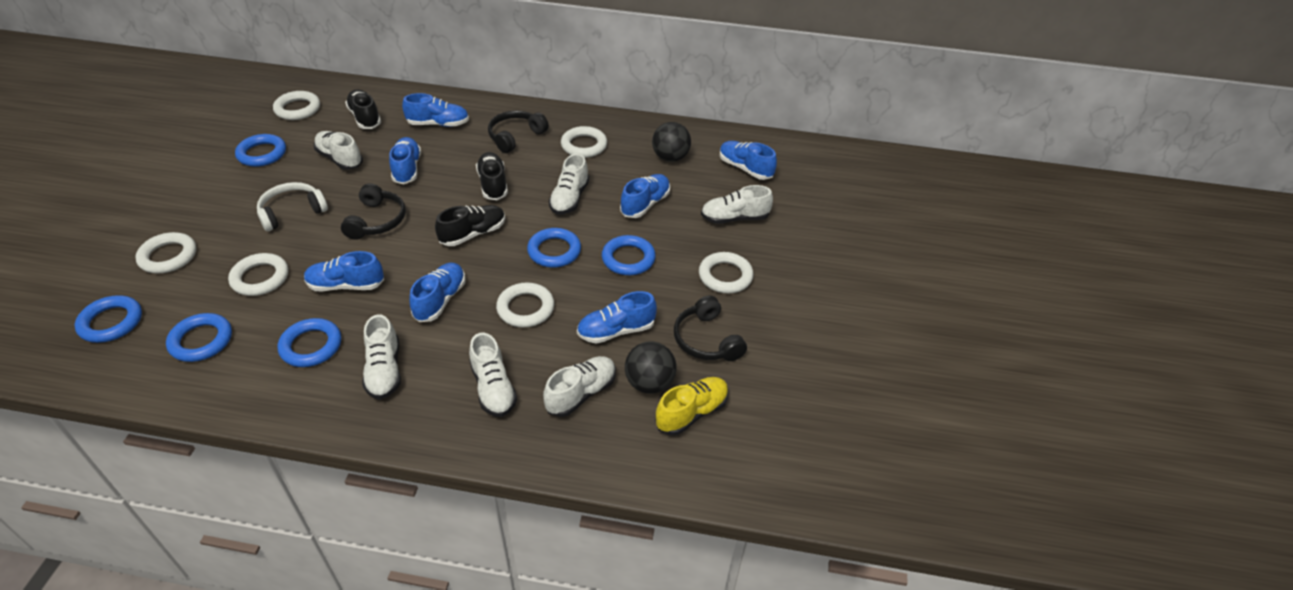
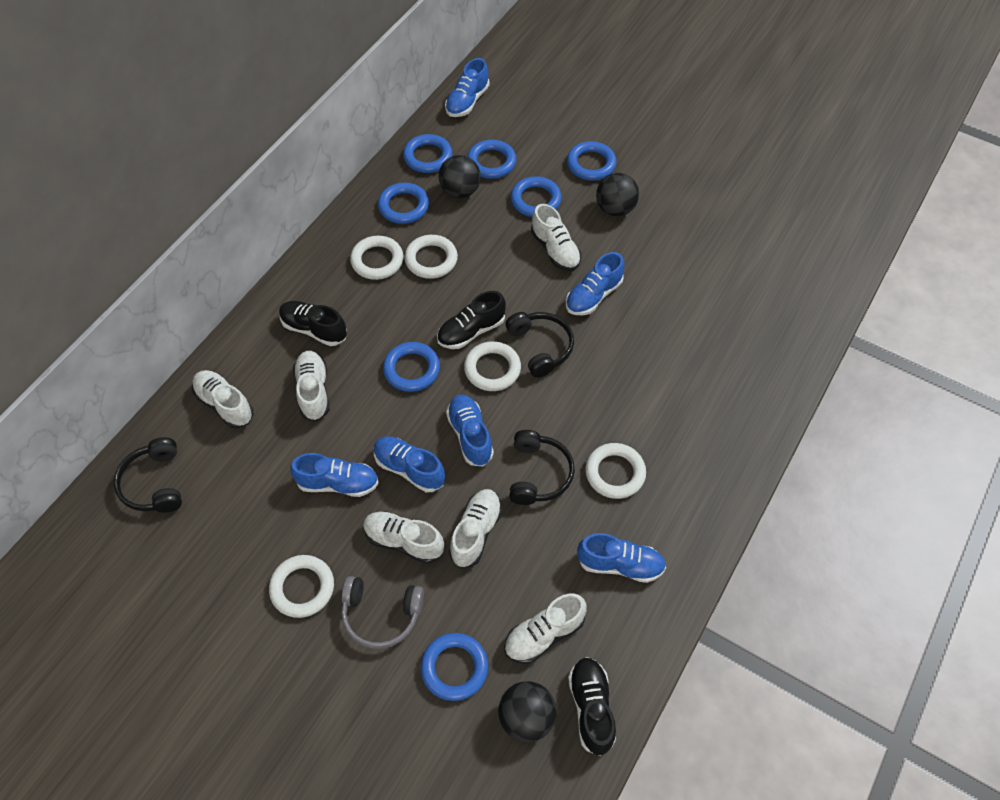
black ball: 2 -> 3
blue ring: 6 -> 7
blue shoe: 7 -> 6
grey headphones: 0 -> 1
white headphones: 1 -> 0
white ring: 6 -> 5
yellow shoe: 1 -> 0

